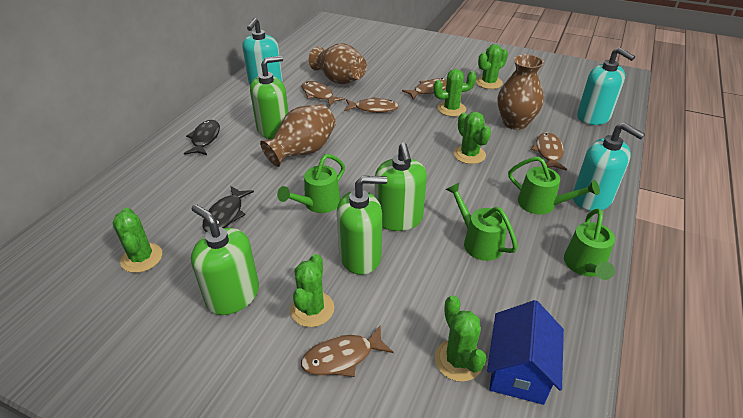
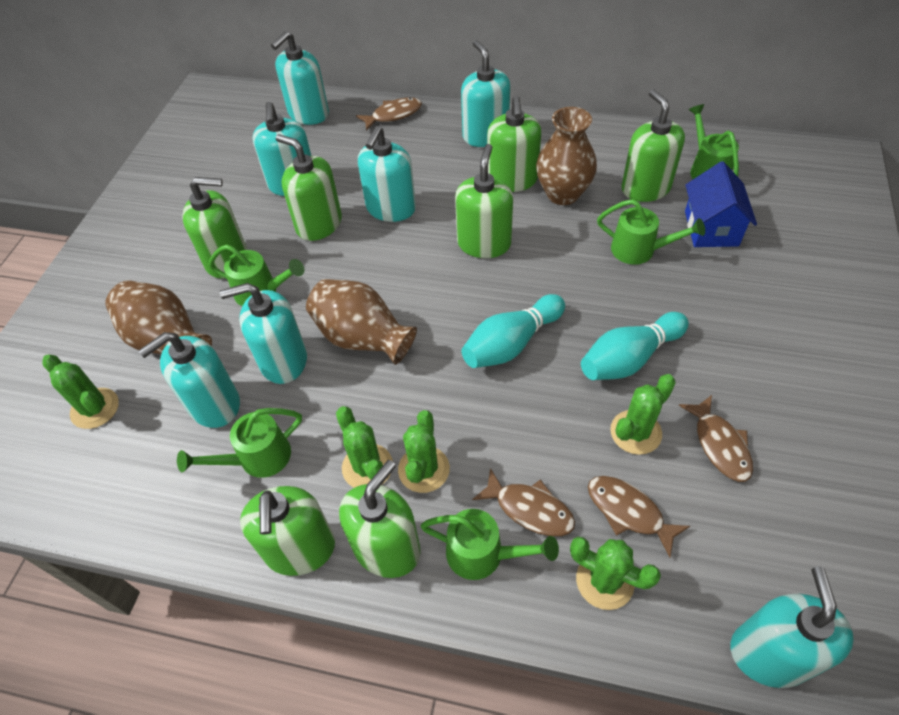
black fish: 2 -> 0
brown fish: 5 -> 4
green cactus: 6 -> 5
green soap dispenser: 4 -> 7
green watering can: 4 -> 5
turquoise bowling pin: 0 -> 2
turquoise soap dispenser: 3 -> 7

